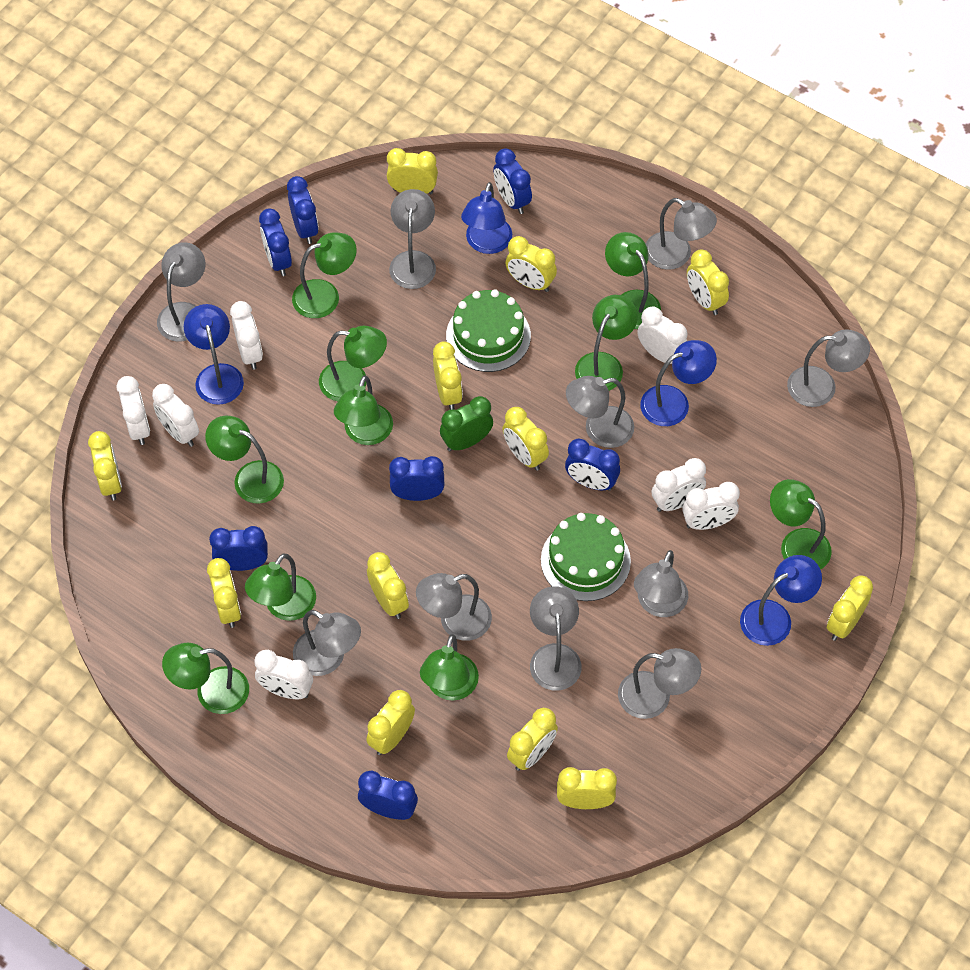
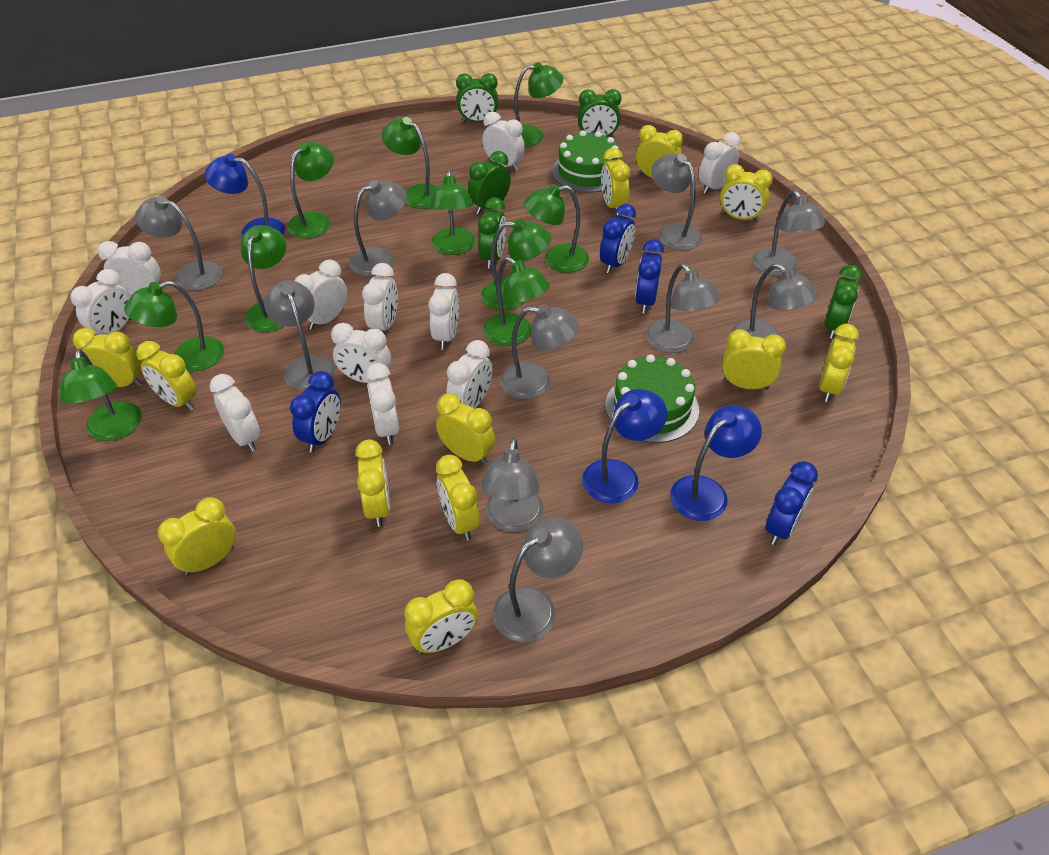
blue clock: 7 -> 4
blue lamp: 4 -> 3
green clock: 1 -> 5
white clock: 7 -> 11

